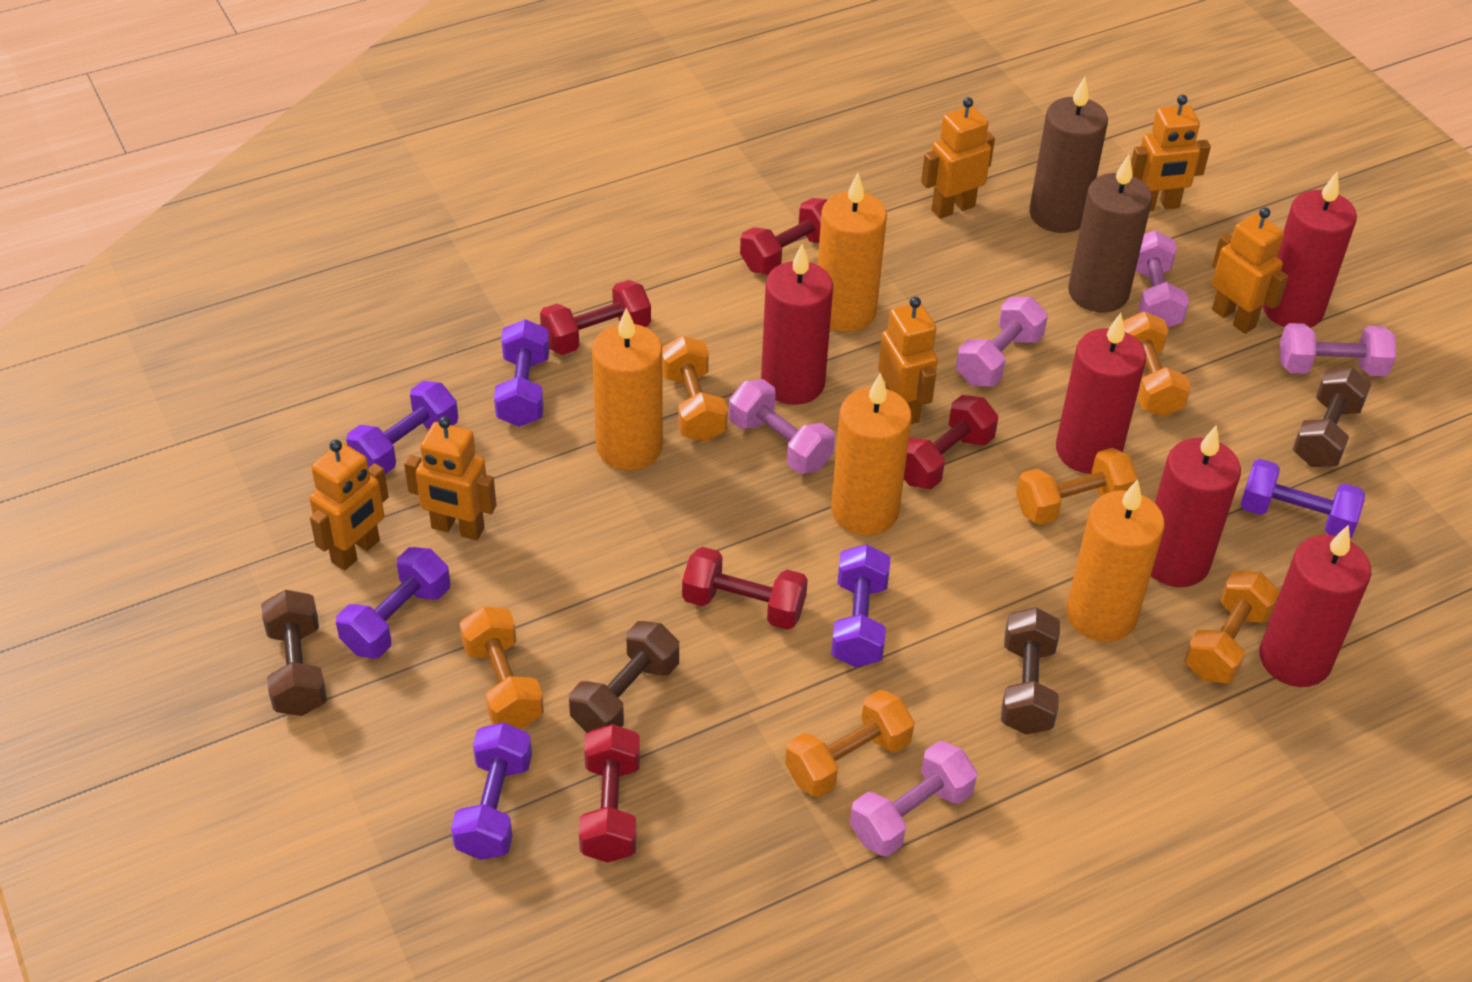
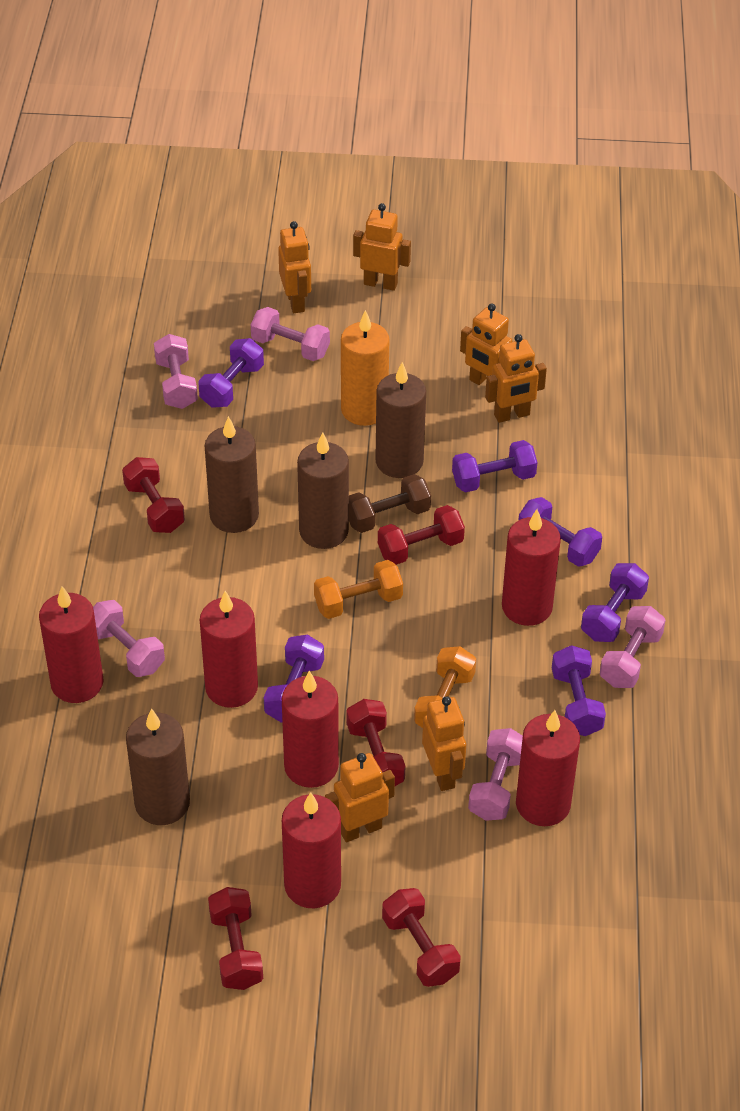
brown candle: 2 -> 4
brown dumbbell: 4 -> 1
orange candle: 4 -> 1
orange dumbbell: 6 -> 2
red candle: 5 -> 6

